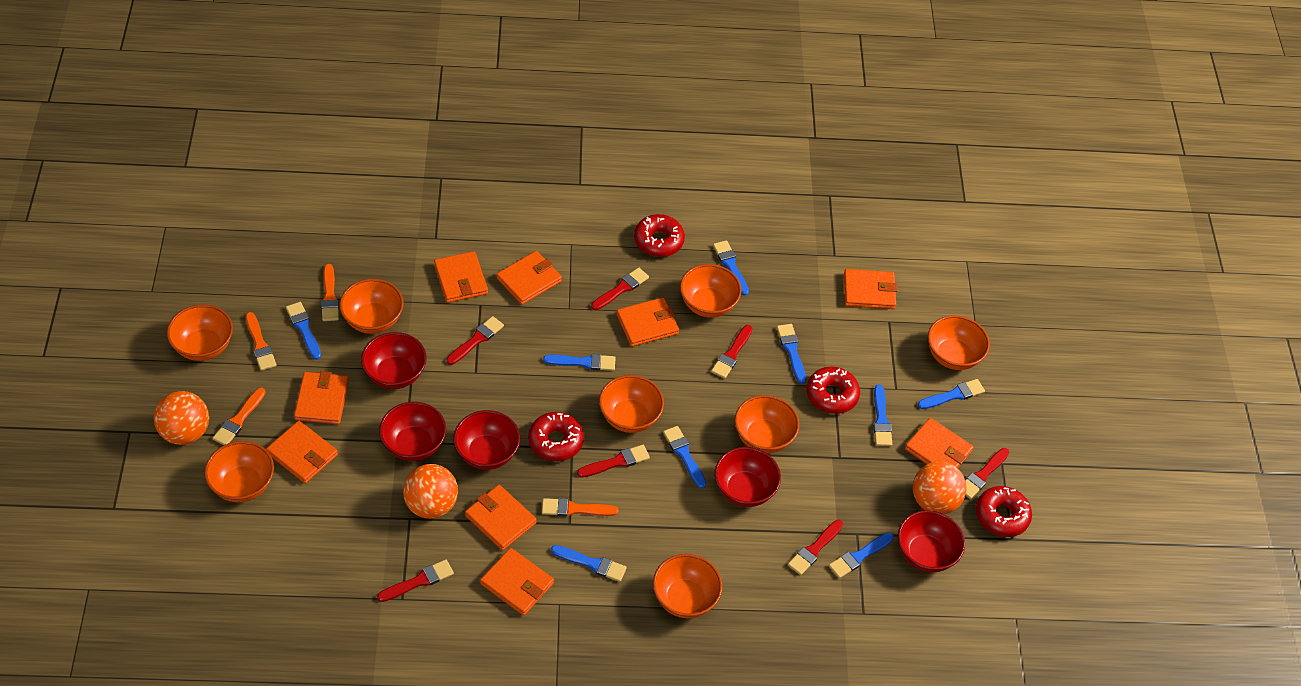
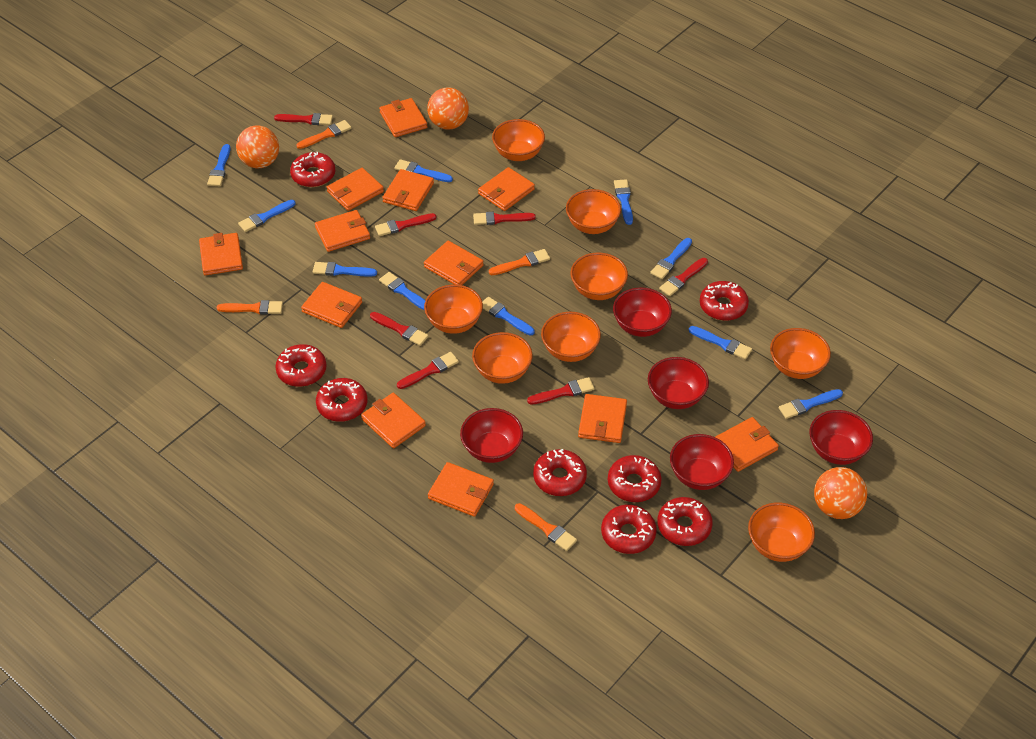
blue brush: 9 -> 10
orange wallet: 9 -> 12
red donut: 4 -> 8

